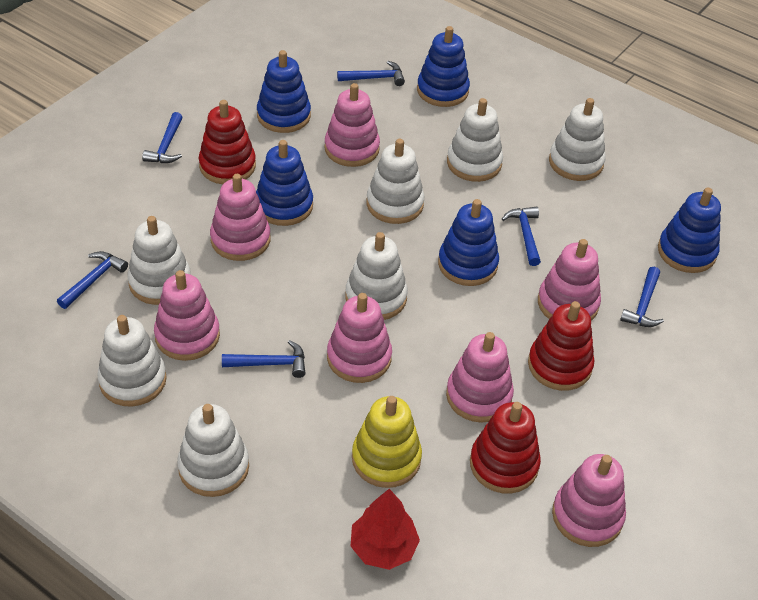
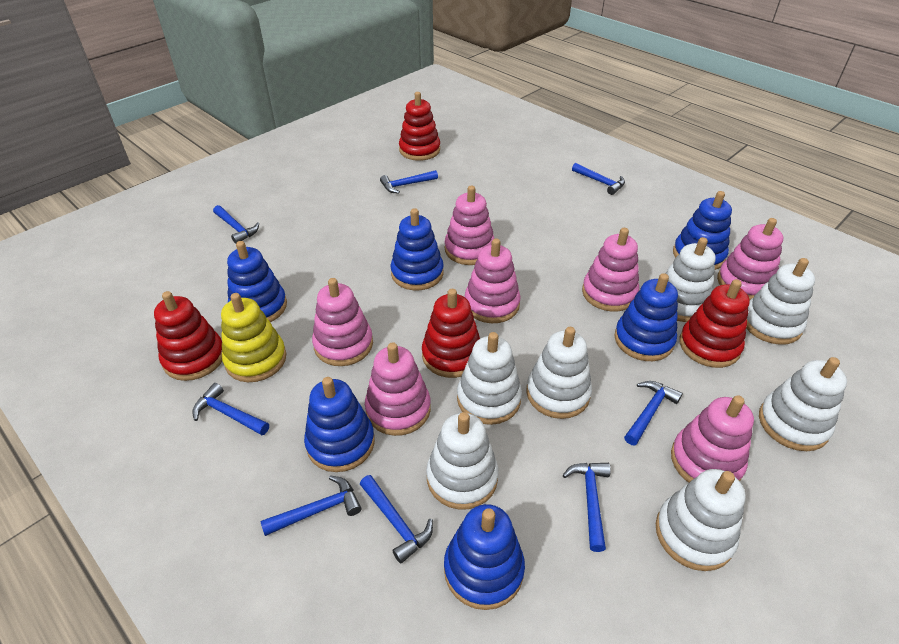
blue hammer: 6 -> 8
blue stacking toy: 5 -> 6
red stacking toy: 3 -> 4
red tree: 1 -> 0

